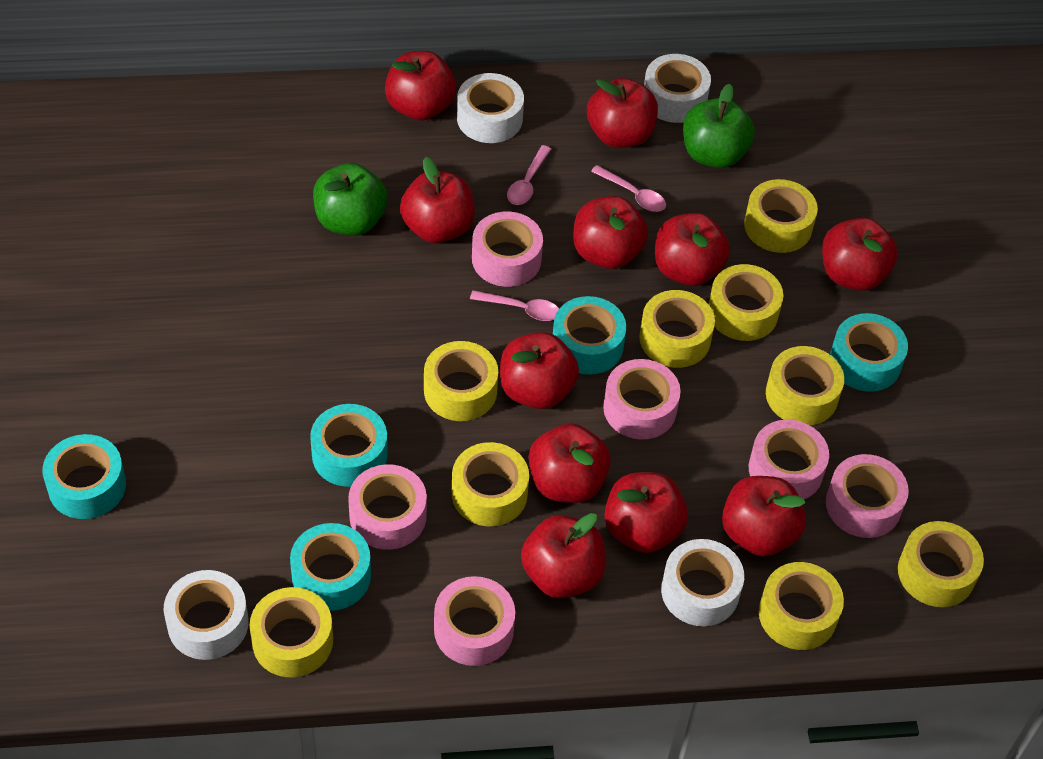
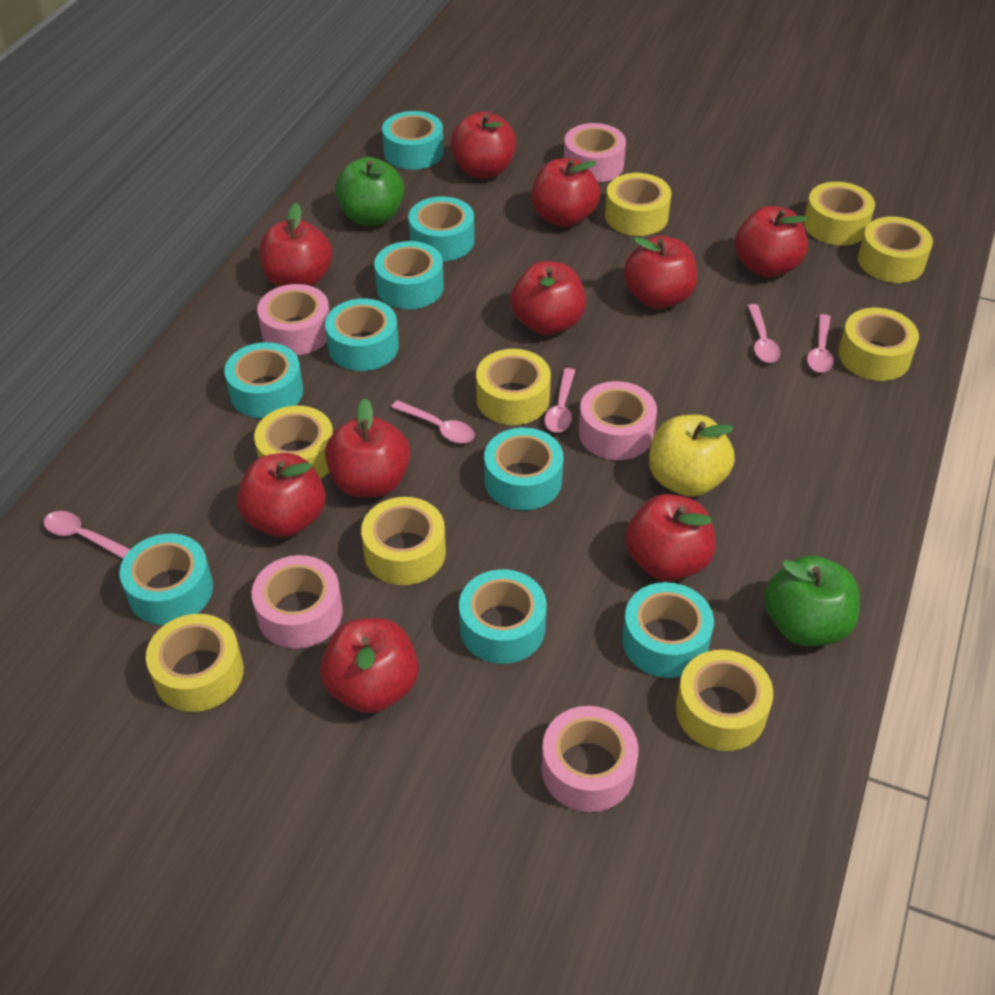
pink spoon: 3 -> 5
pink tape: 6 -> 5
red apple: 11 -> 10
turquoise tape: 5 -> 9
white tape: 4 -> 0
yellow apple: 0 -> 1

